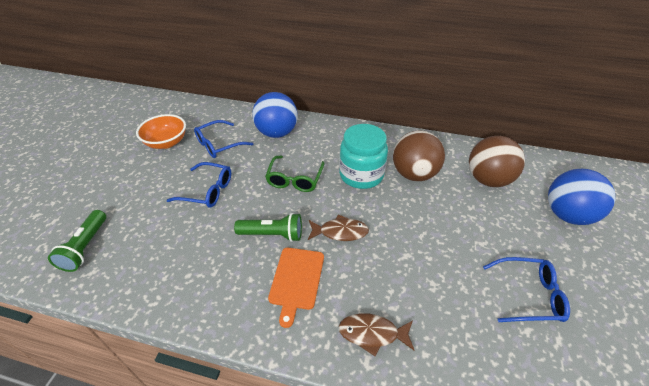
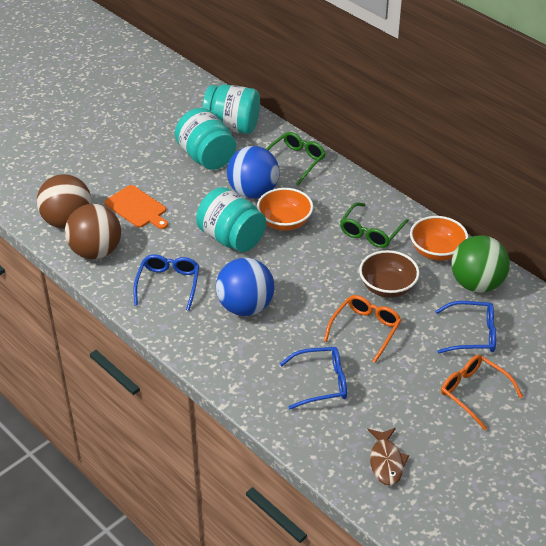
brown bowl: 0 -> 1
brown fish: 2 -> 1
green ball: 0 -> 1
green flashlight: 2 -> 0
green glasses: 1 -> 2
orange bowl: 1 -> 2
orange glasses: 0 -> 2
turquoise jar: 1 -> 3

